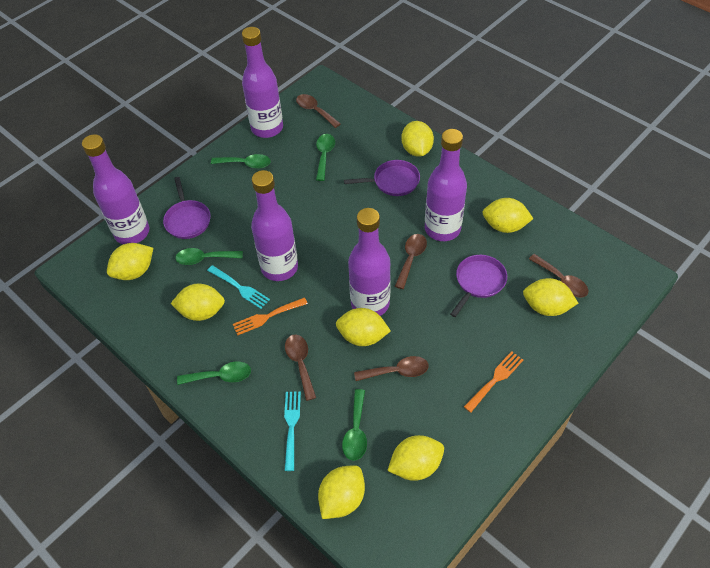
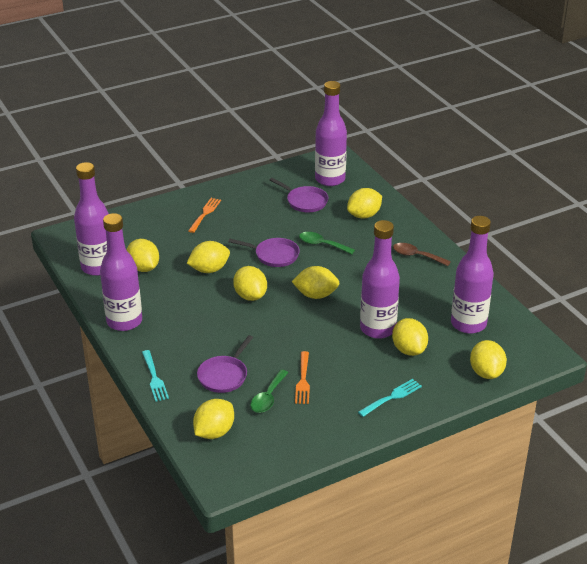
brown spoon: 5 -> 1
green spoon: 5 -> 2

